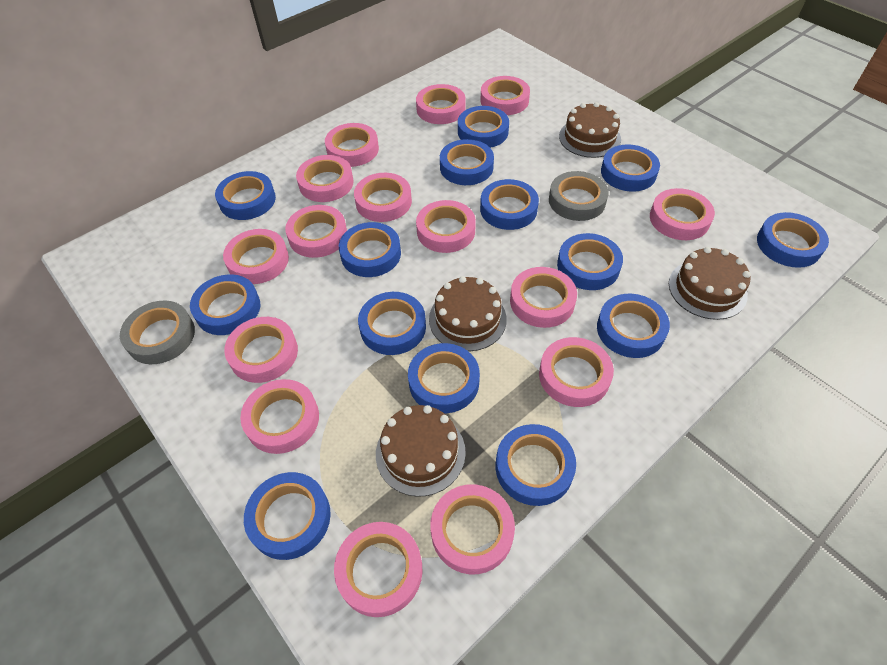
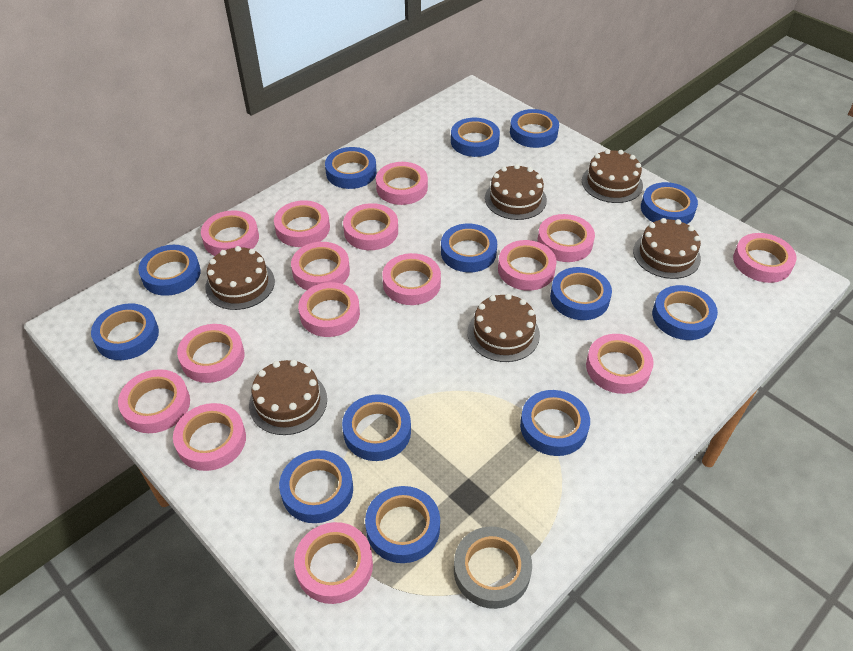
blue tape: 14 -> 13
brown cake: 4 -> 6
grey tape: 2 -> 1

